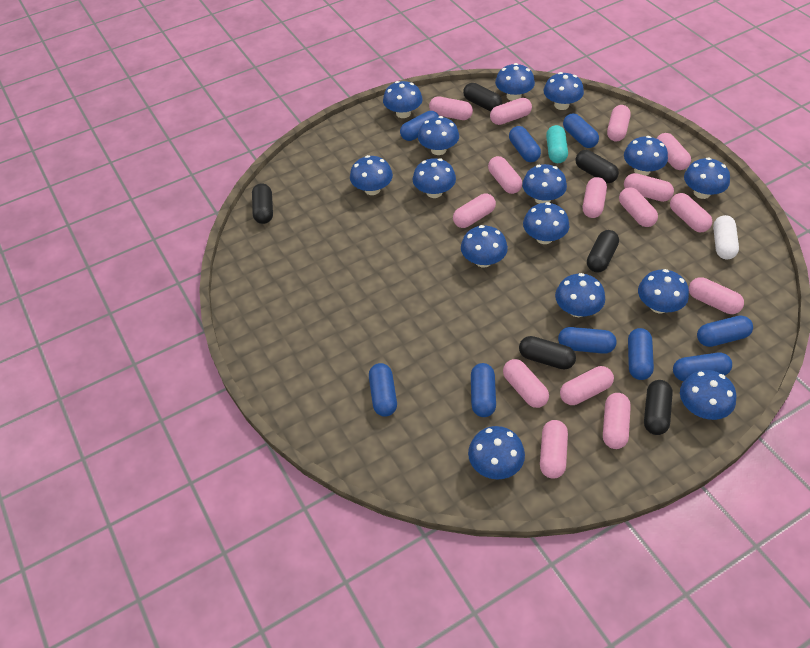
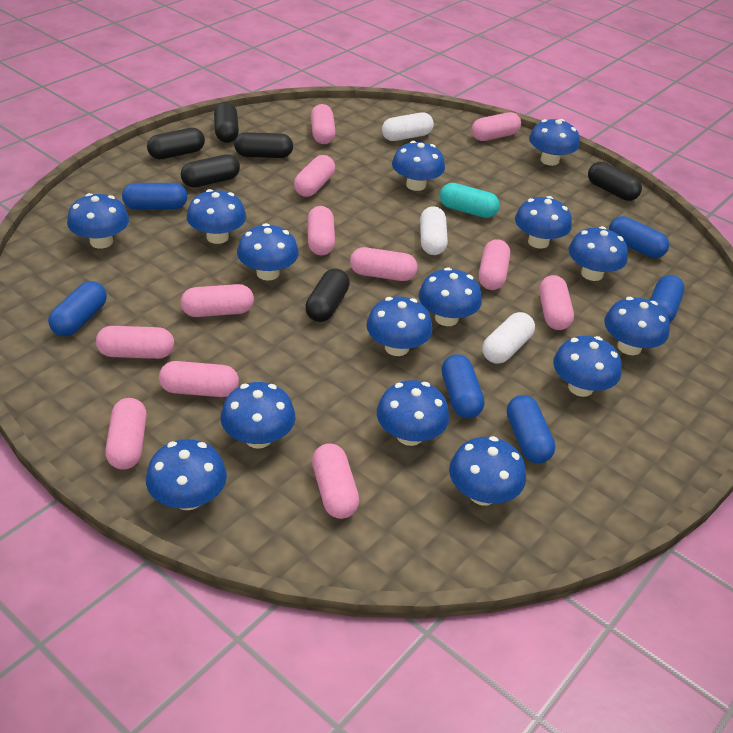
blue capsule: 9 -> 6
pink capsule: 15 -> 12
white capsule: 1 -> 3

